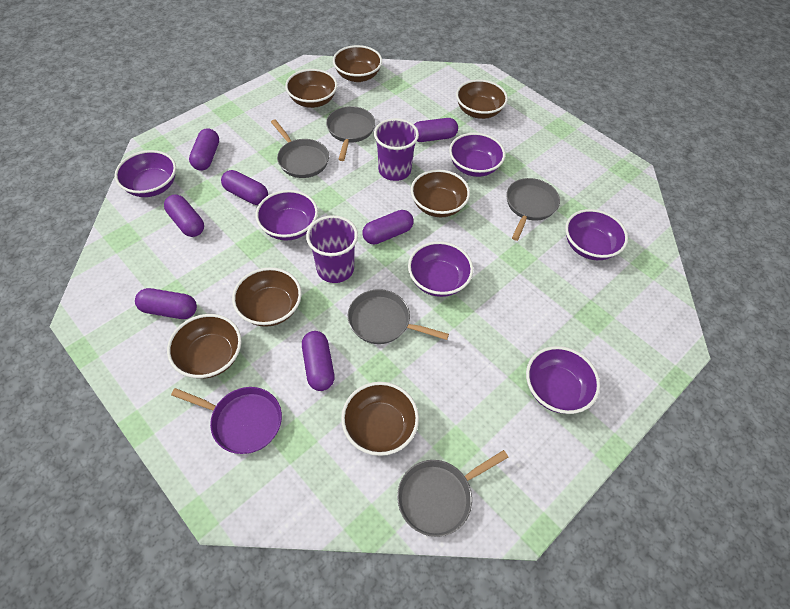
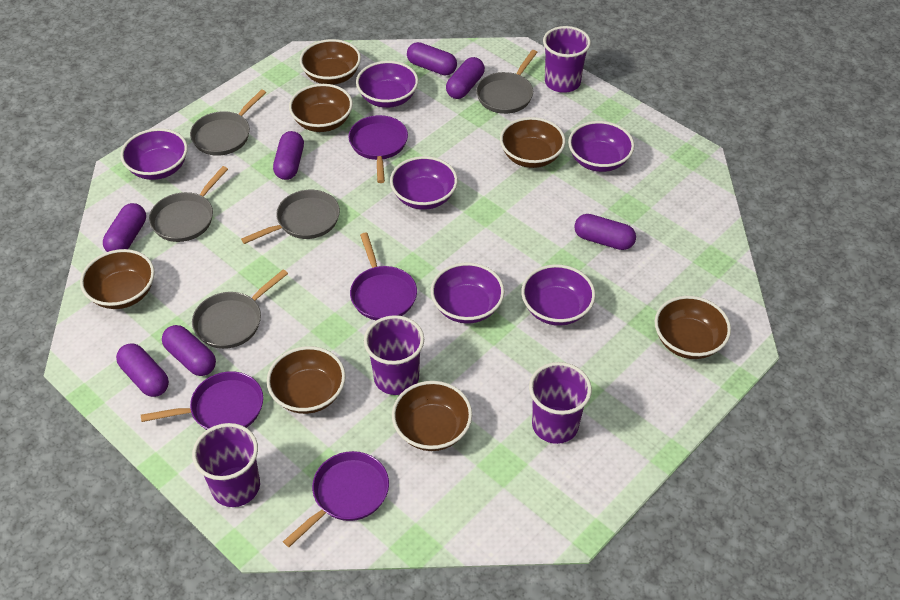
purple cup: 2 -> 4
purple pan: 1 -> 4

